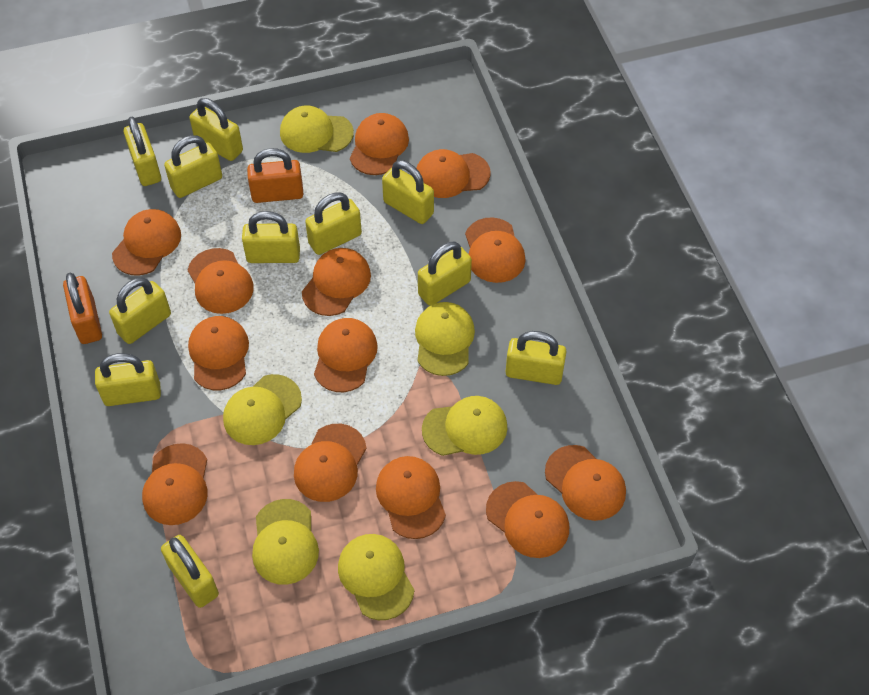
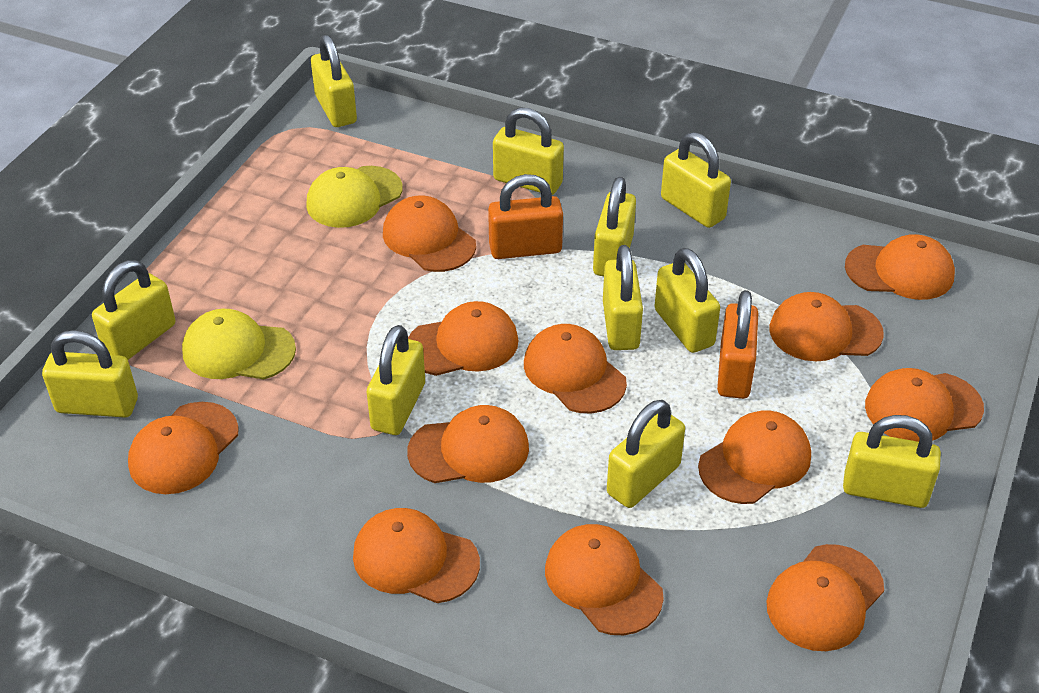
orange cap: 13 -> 12
yellow cap: 6 -> 2

